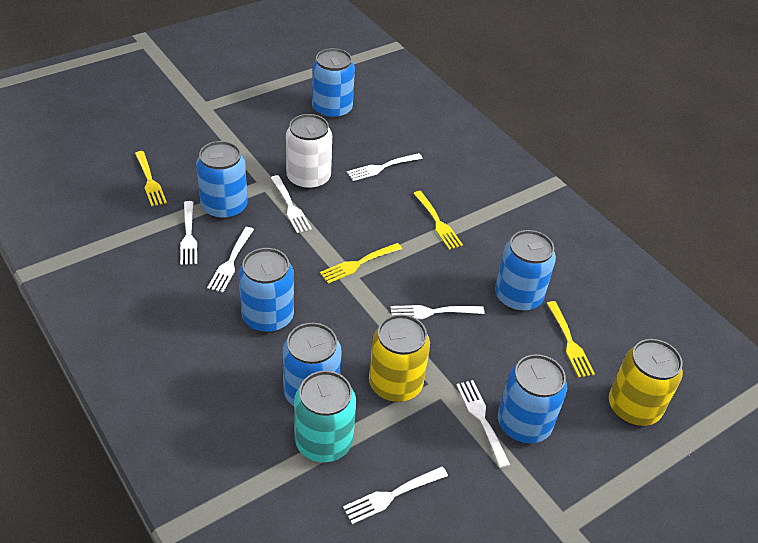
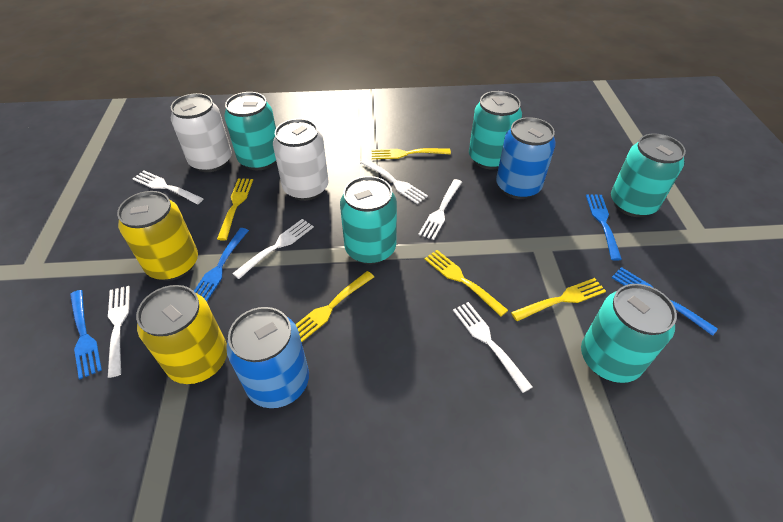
blue can: 6 -> 2
blue fork: 0 -> 4
turquoise can: 1 -> 5
white can: 1 -> 2
white fork: 7 -> 6
yellow fork: 4 -> 5

